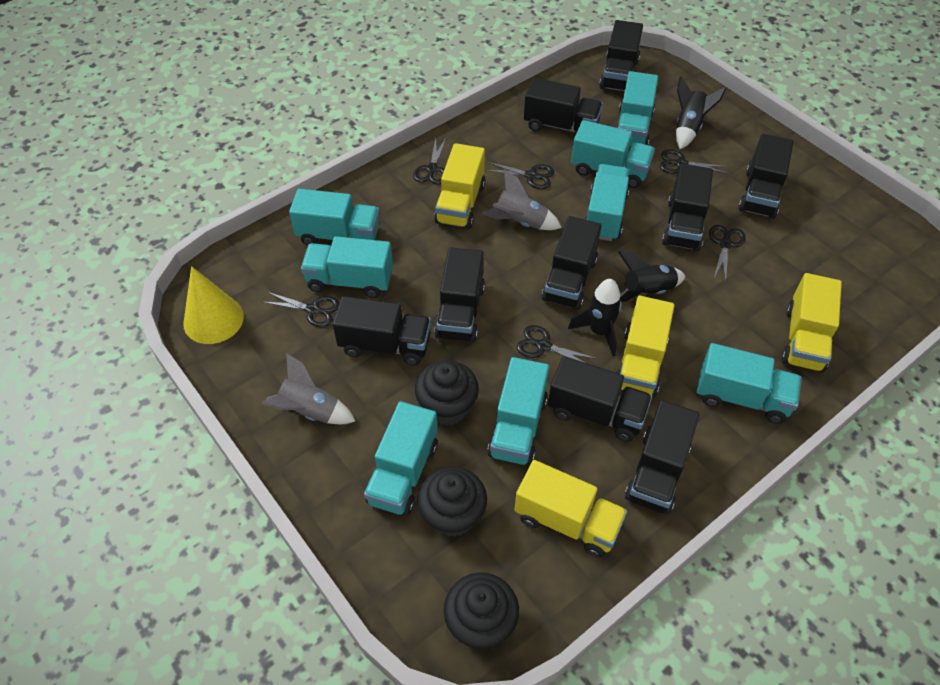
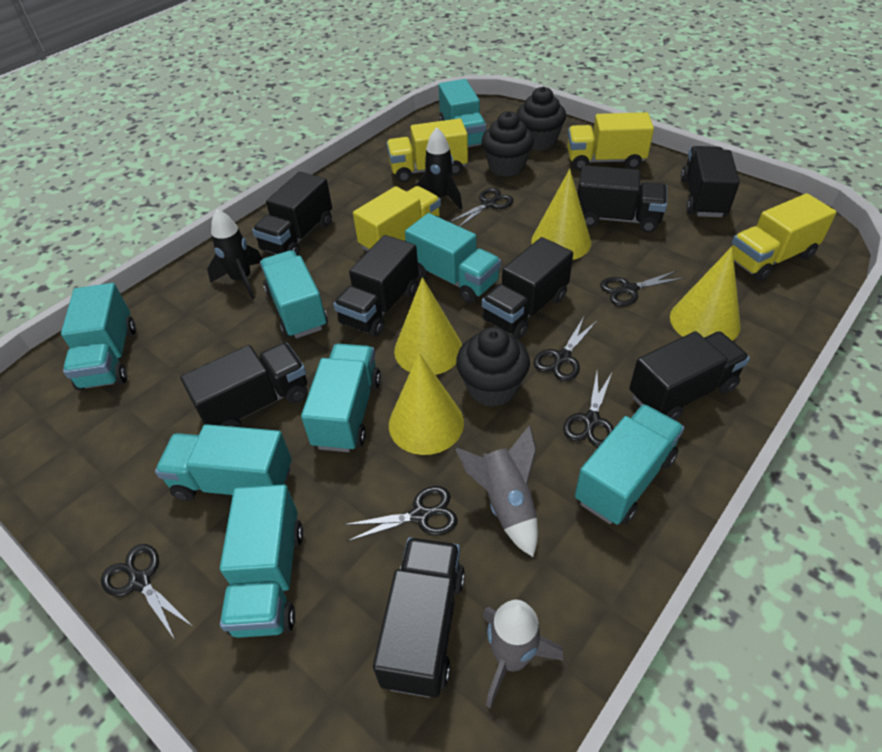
black rocket: 3 -> 2
black truck: 9 -> 8
yellow cone: 1 -> 4

